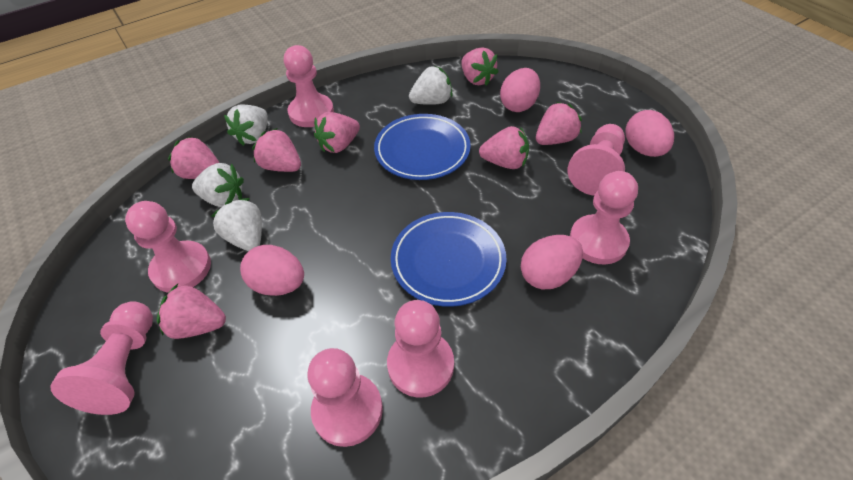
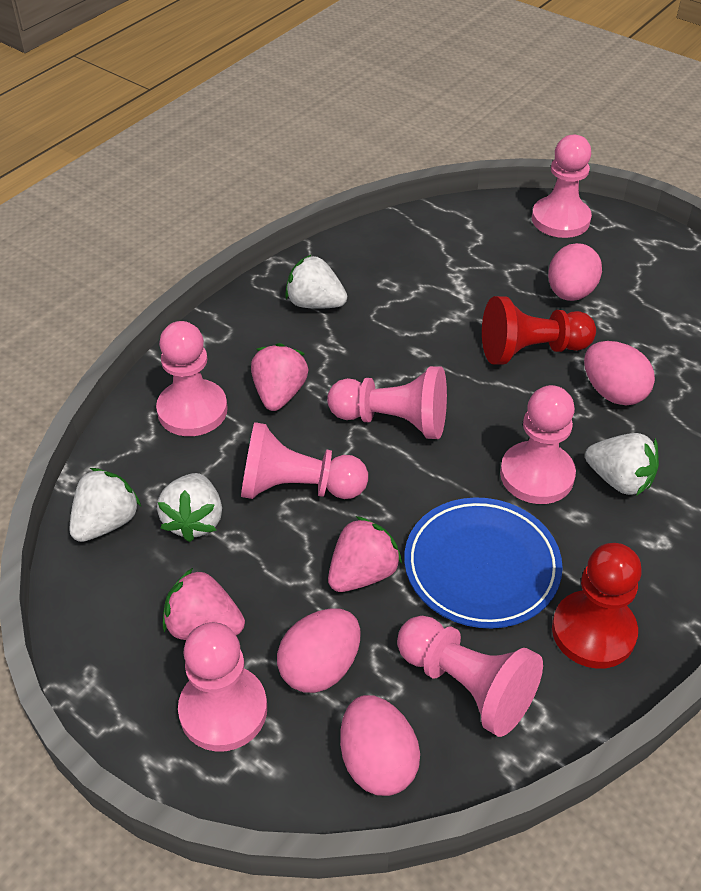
blue plate: 2 -> 1
pink strawberry: 7 -> 3
red pawn: 0 -> 2

